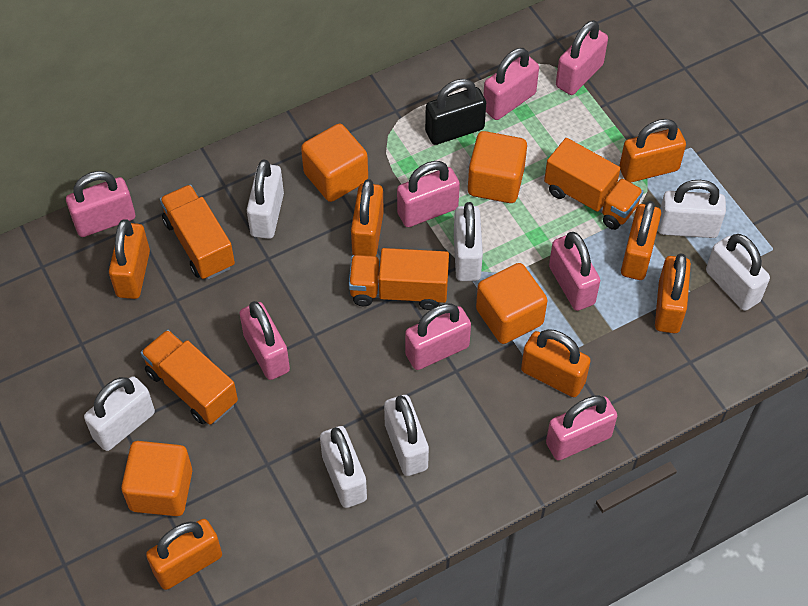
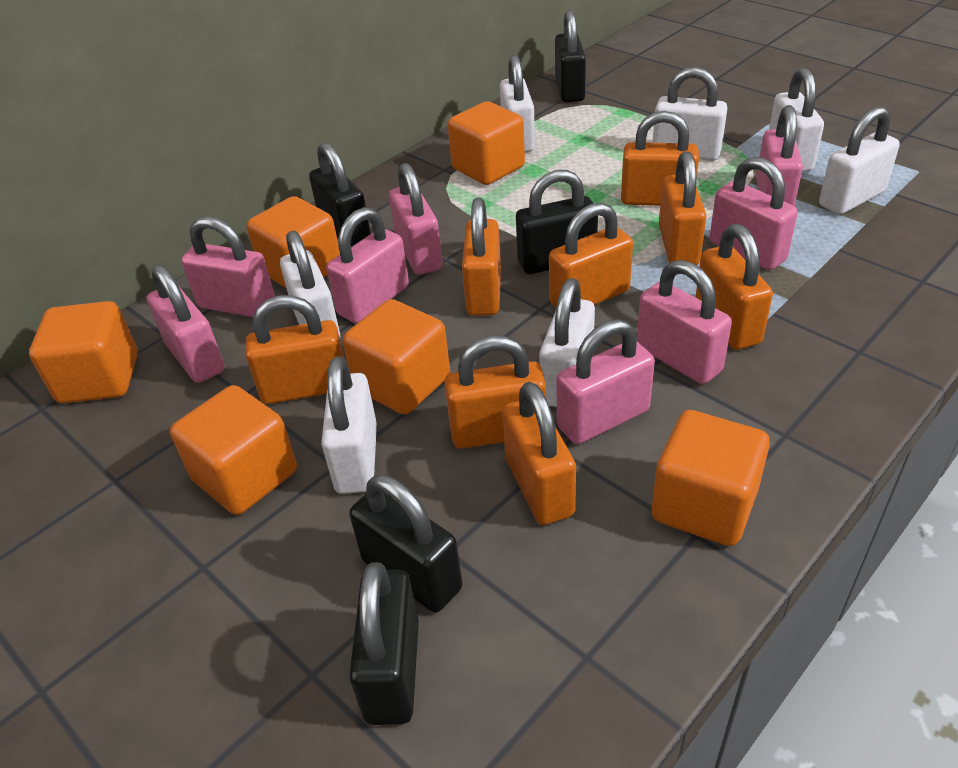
black padlock: 1 -> 5
orange cube: 4 -> 6
orange padlock: 7 -> 8
orange truck: 4 -> 0

